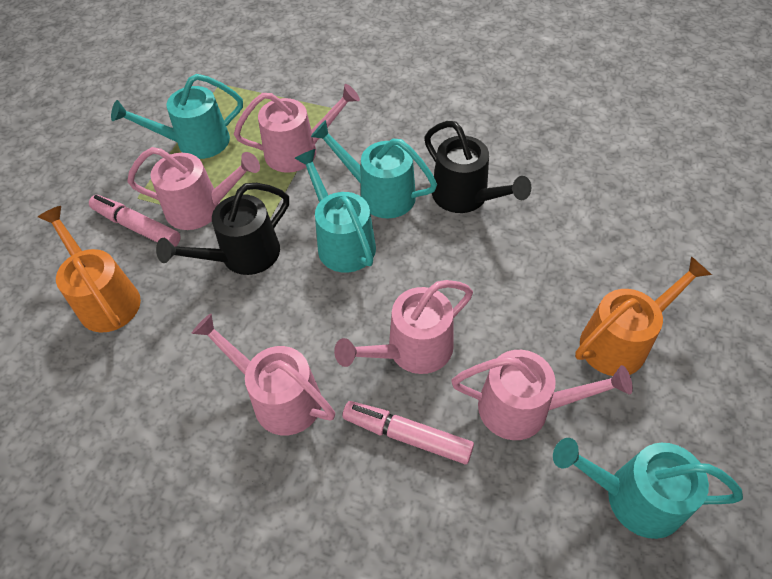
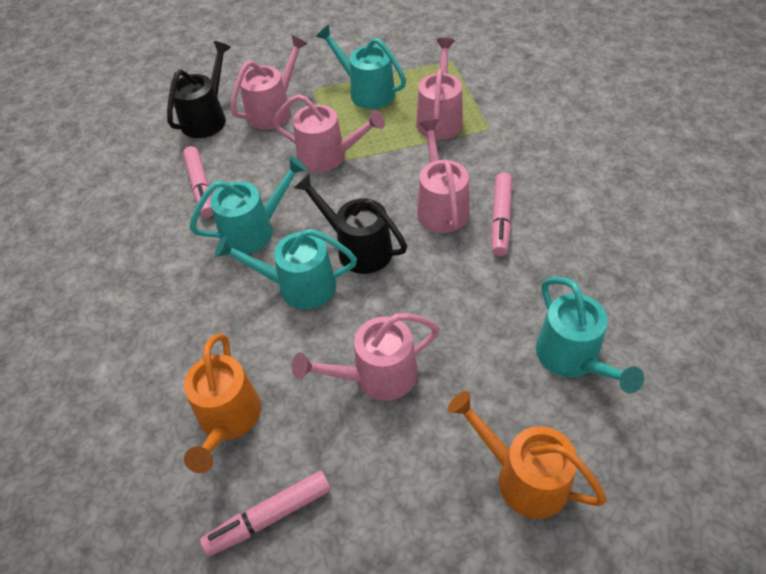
pink marker: 2 -> 3

